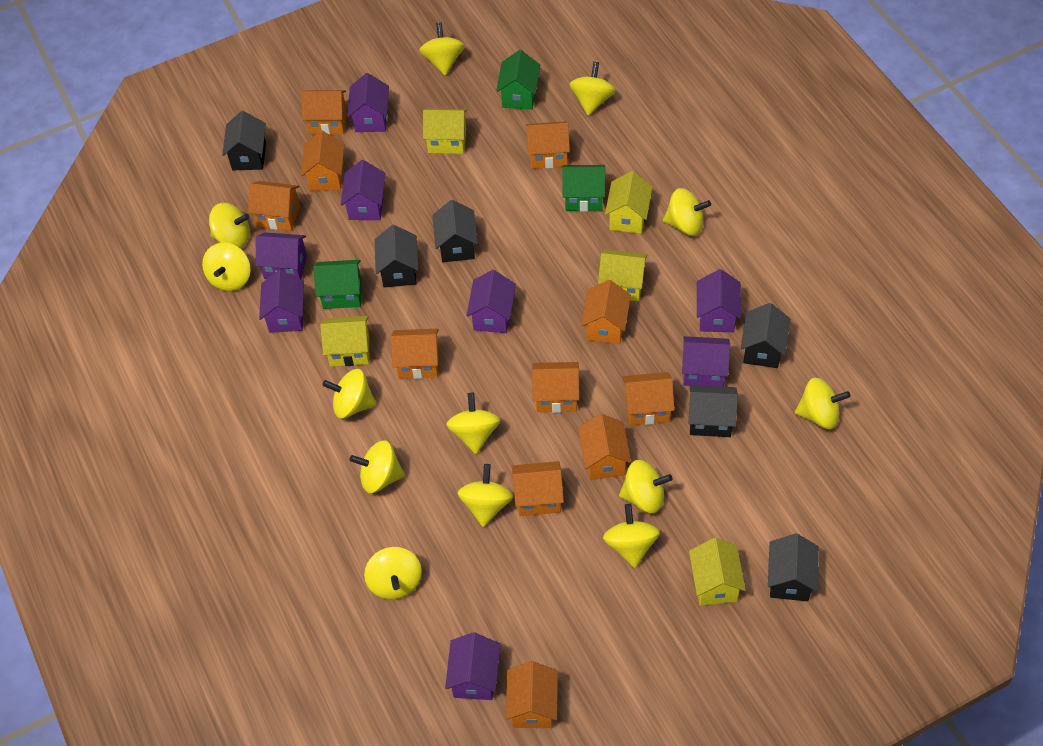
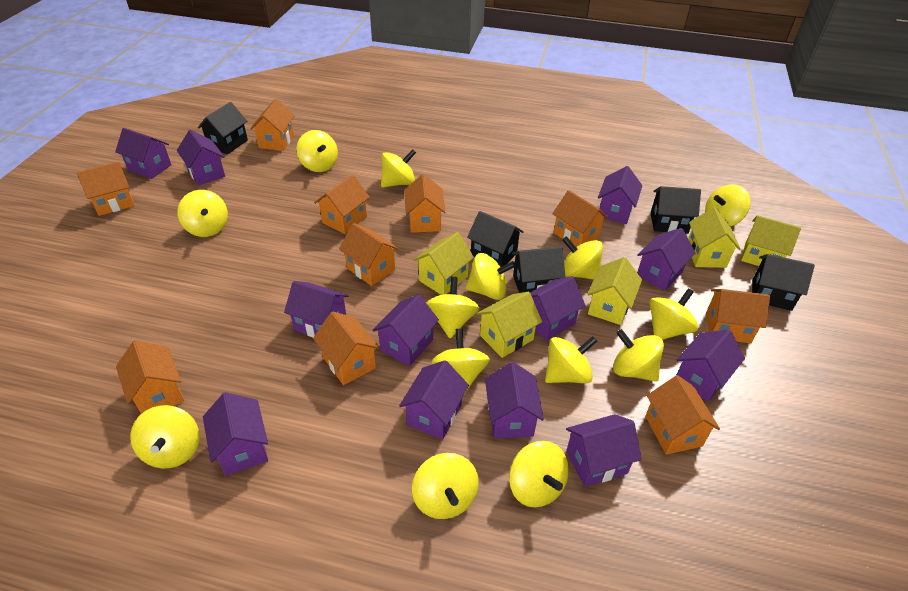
black house: 6 -> 5
green house: 3 -> 0
orange house: 11 -> 10
purple house: 8 -> 12
yellow spinning top: 13 -> 14

